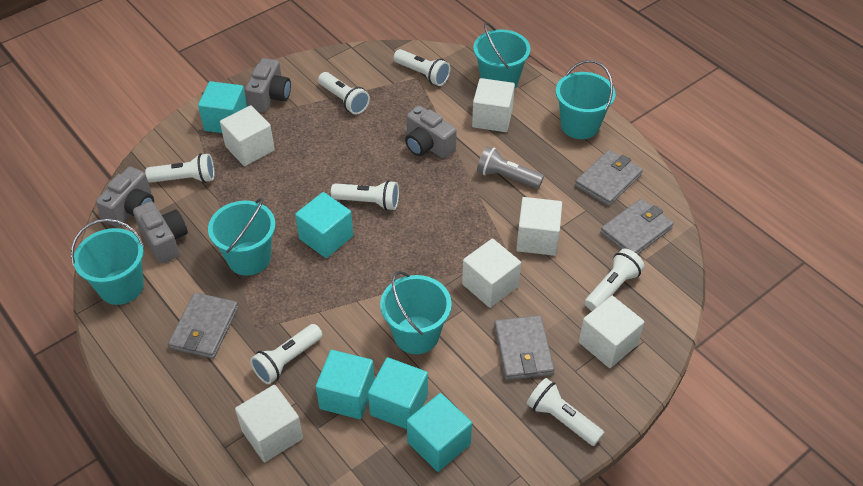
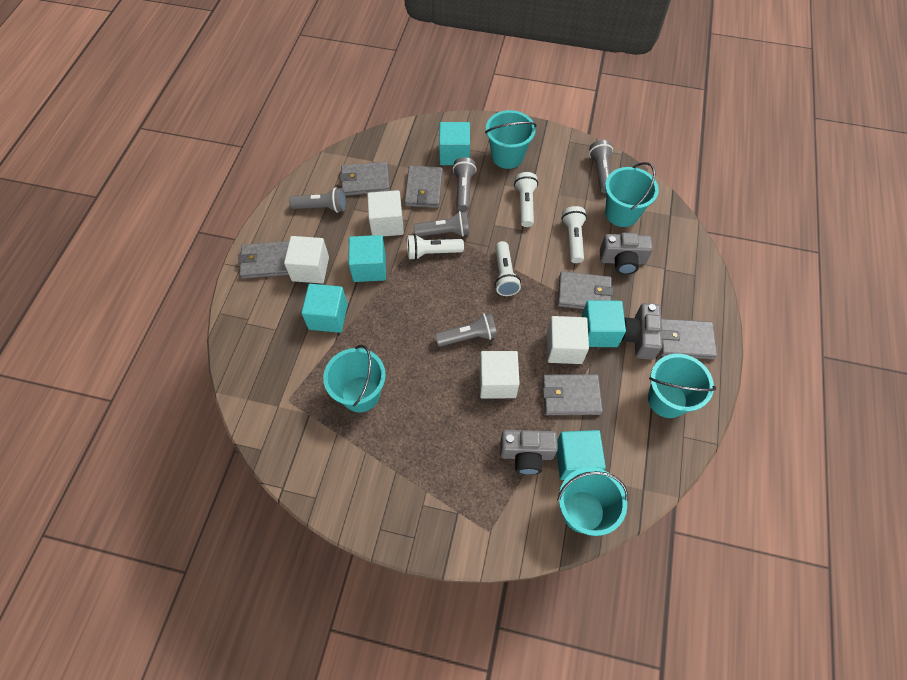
grey camera: 4 -> 3
grey flashlight: 1 -> 5
grey wallet: 4 -> 6
white cube: 6 -> 4
white flashlight: 7 -> 4

